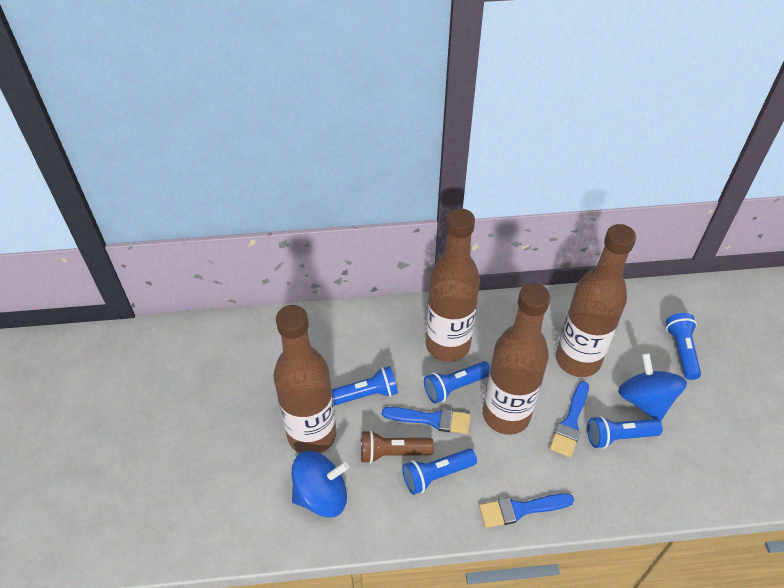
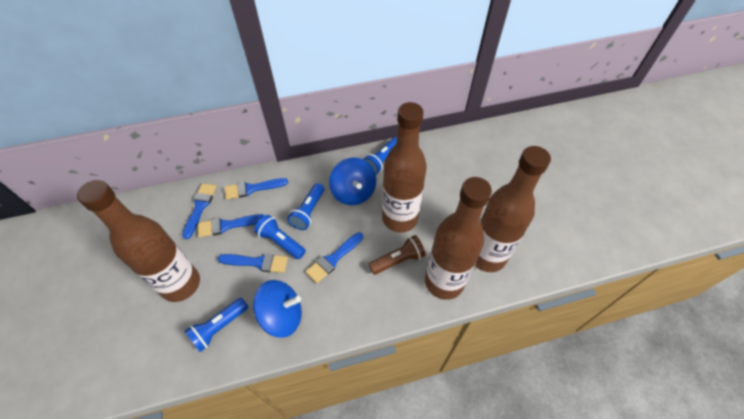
blue brush: 3 -> 5
blue flashlight: 5 -> 4

